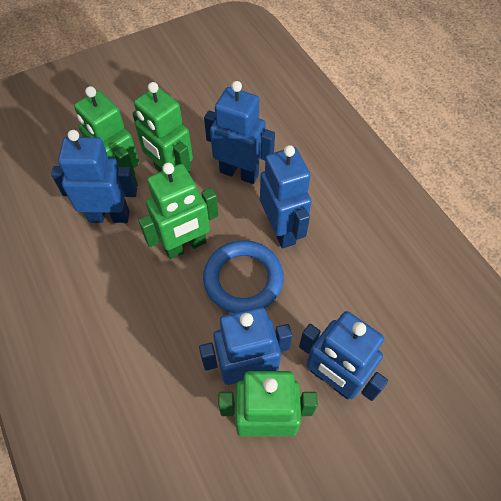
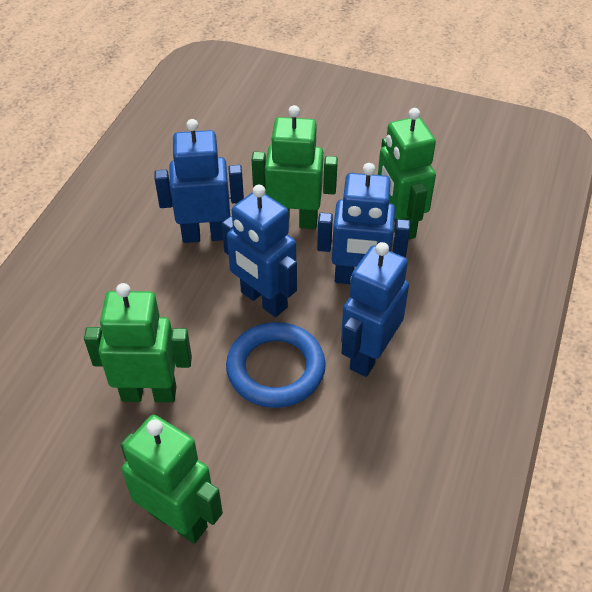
blue robot: 5 -> 4

